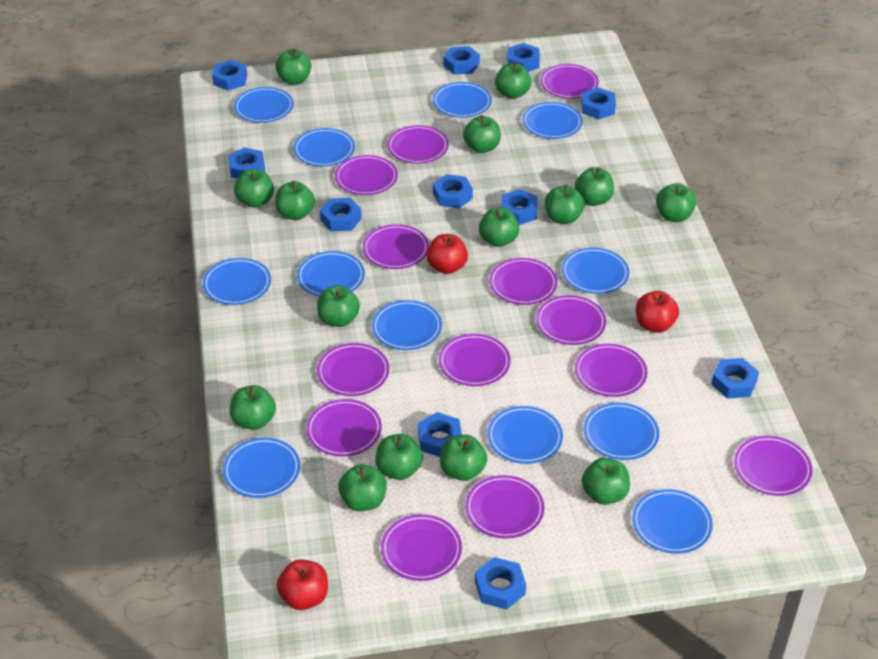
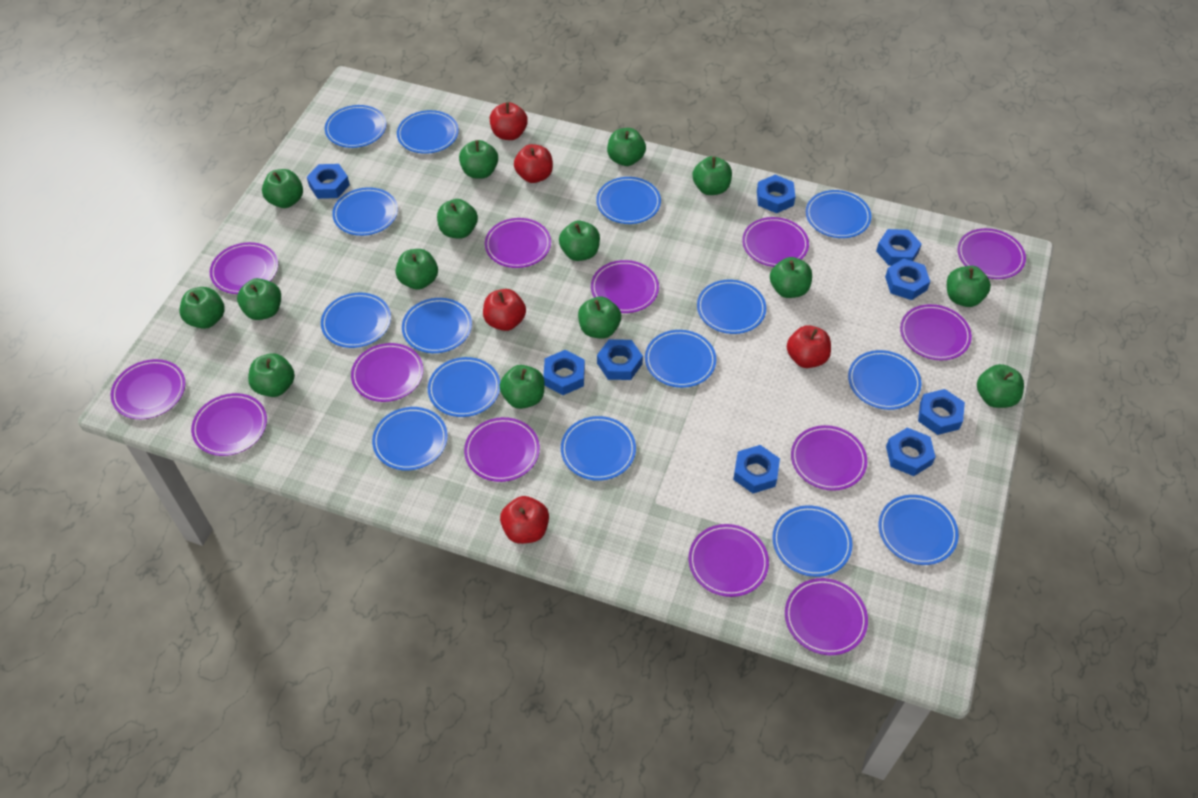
blue nut: 11 -> 9
blue plate: 12 -> 15
red apple: 3 -> 5

